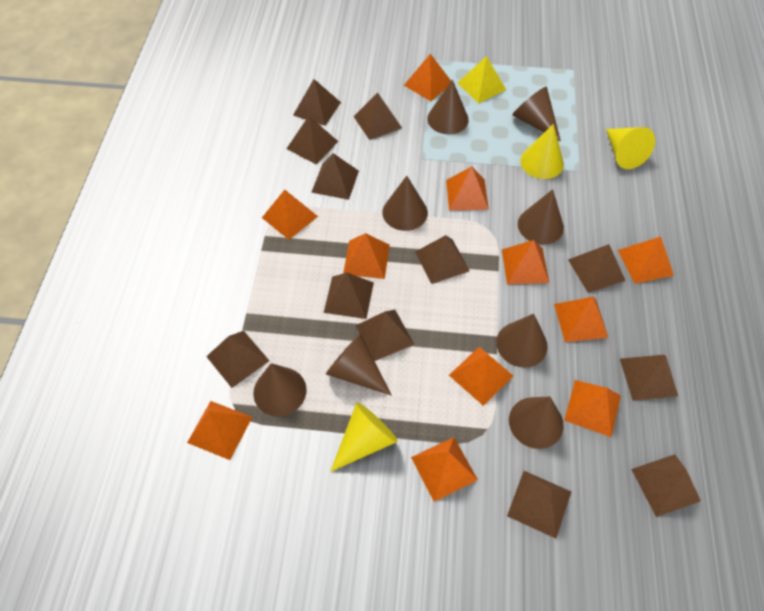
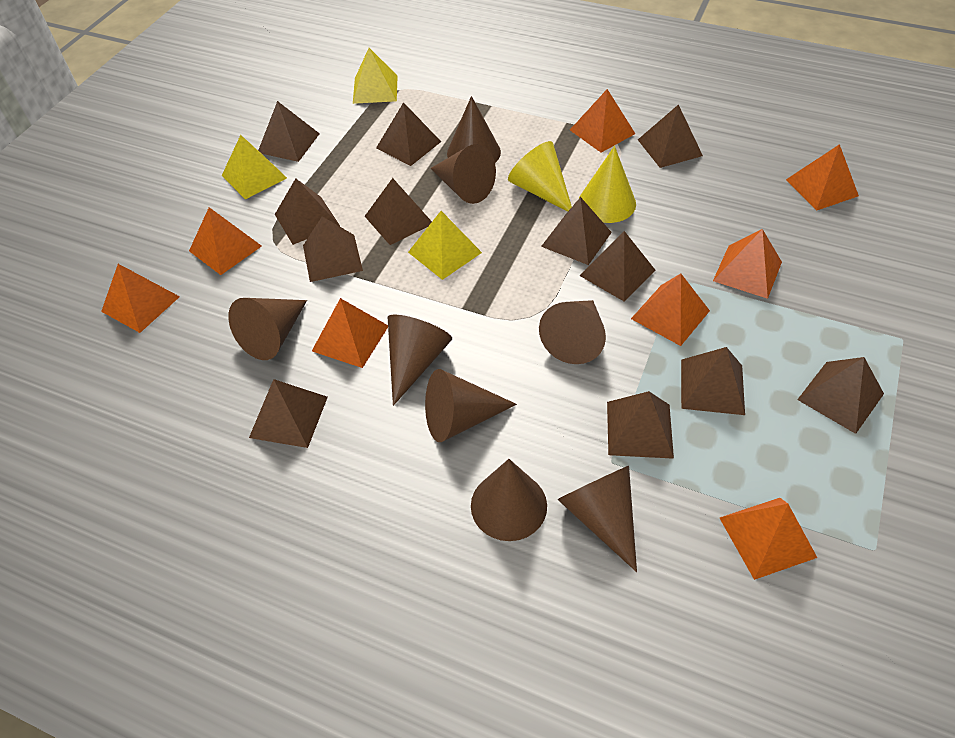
orange pyramid: 11 -> 8
yellow cone: 3 -> 2
yellow pyramid: 1 -> 3

